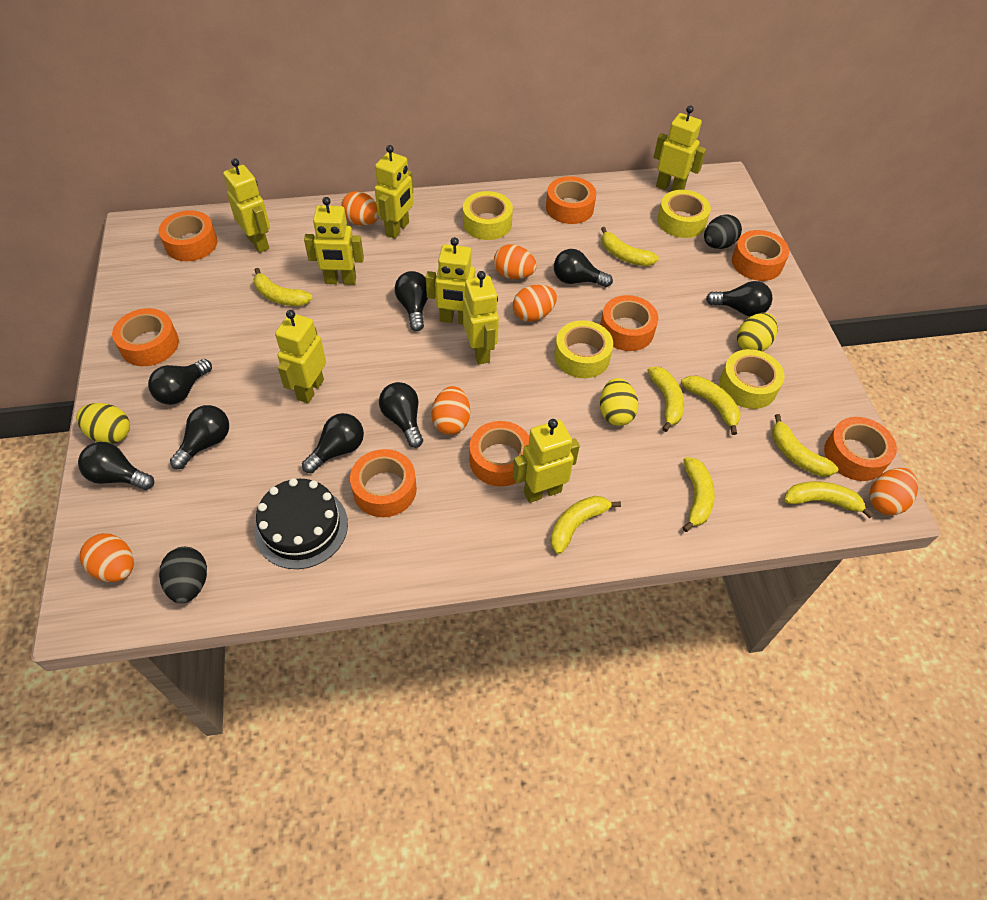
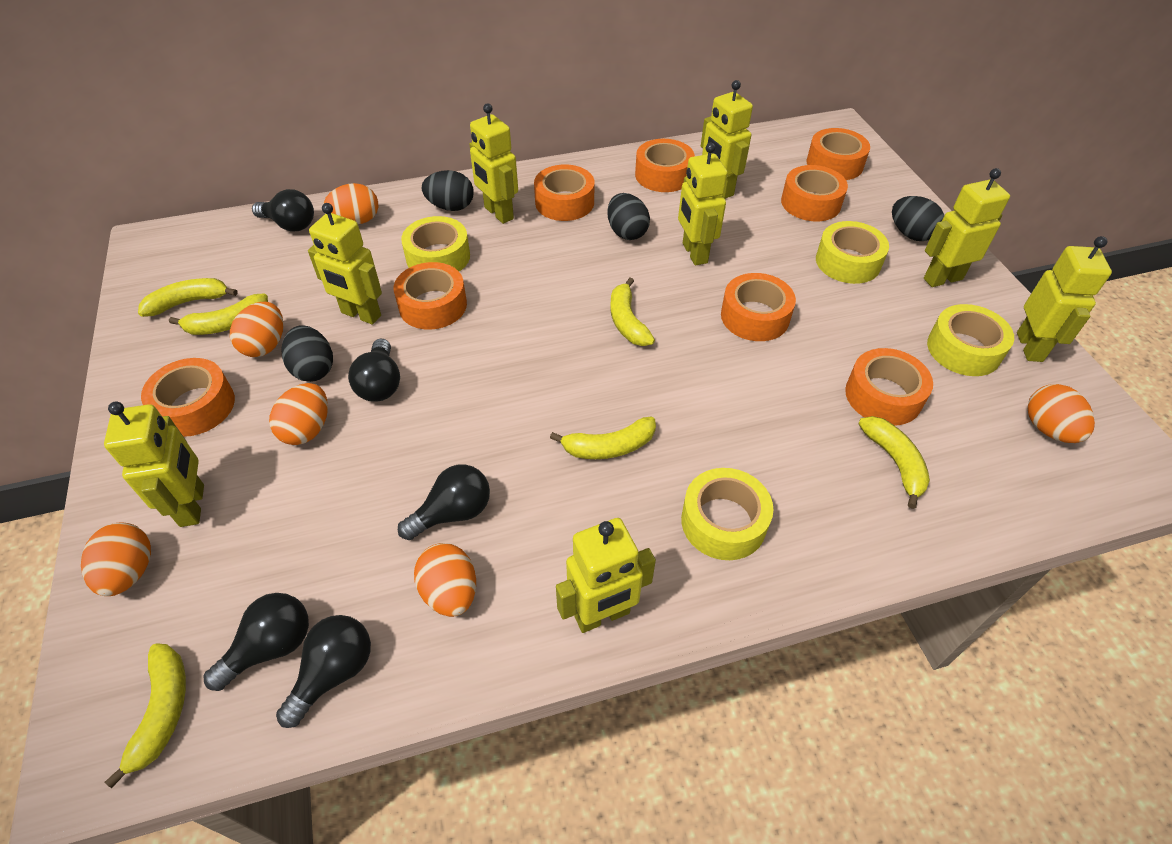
black cake: 1 -> 0
black egg: 2 -> 4
black light bulb: 8 -> 5
yellow banana: 8 -> 6
yellow egg: 3 -> 0

